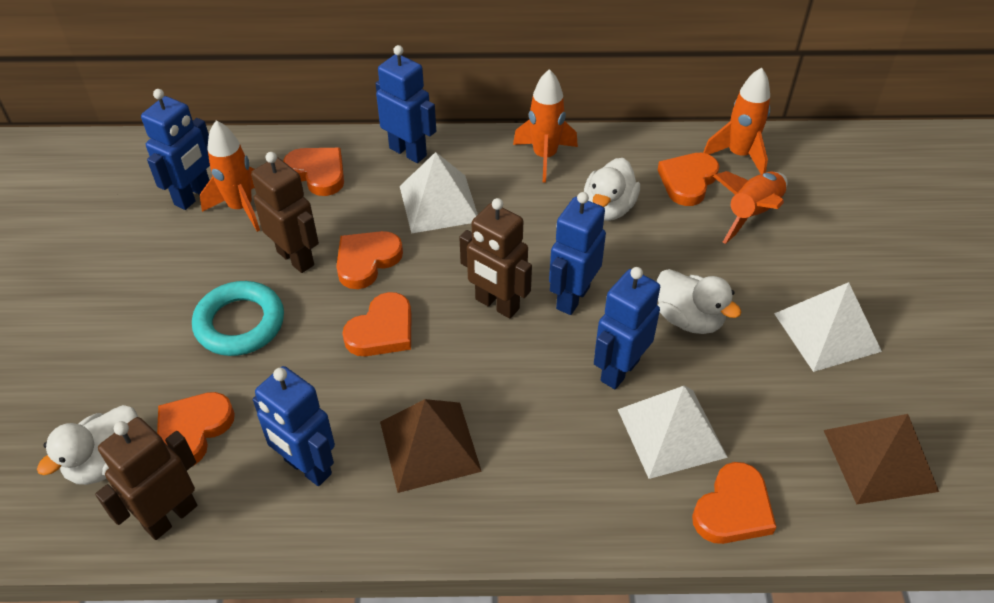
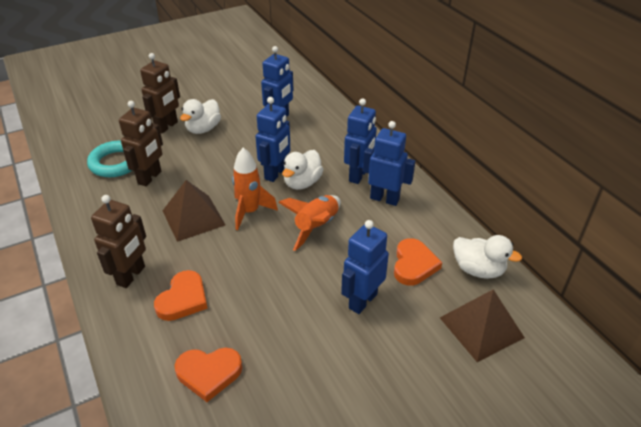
orange heart: 6 -> 3
orange rocket: 4 -> 2
white pyramid: 3 -> 0

